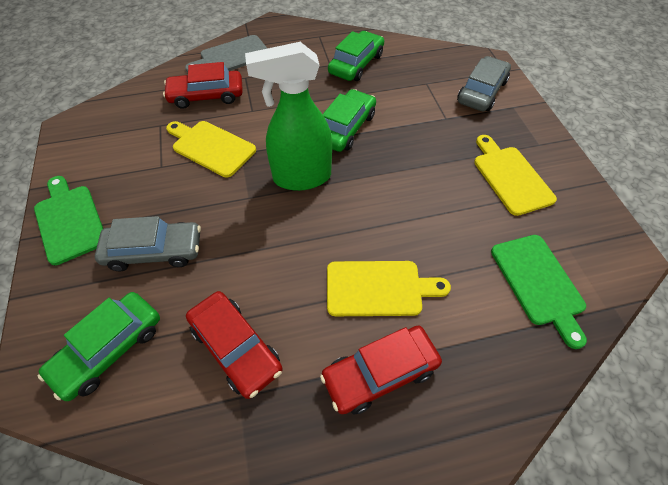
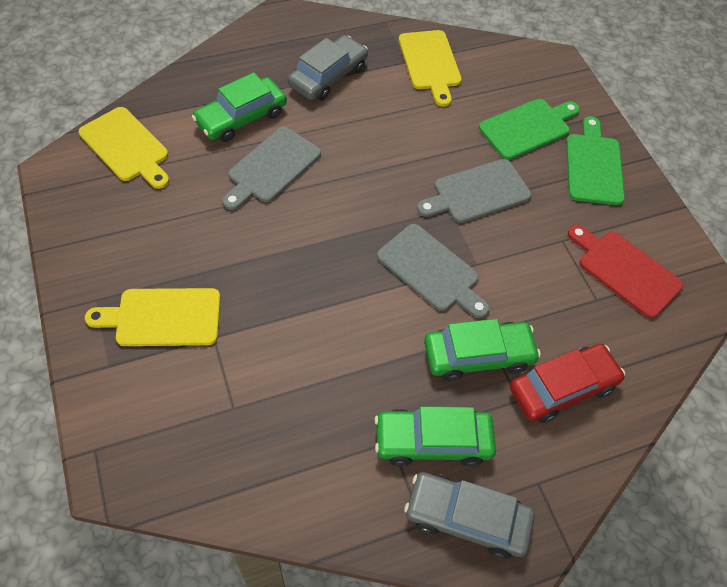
green spray bottle: 1 -> 0
grey cutting board: 1 -> 3
red car: 3 -> 1
red cutting board: 0 -> 1

